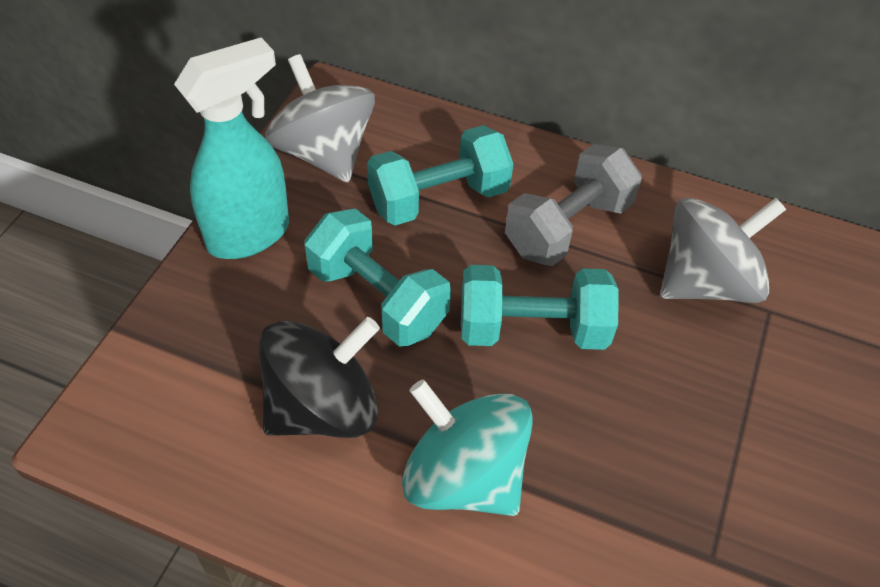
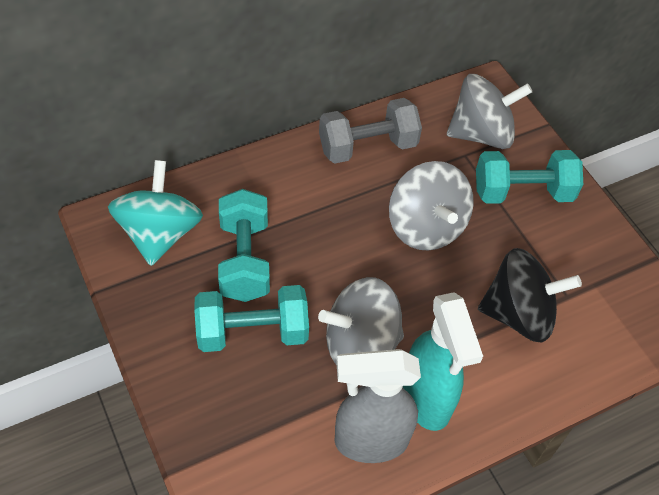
grey spinning top: 2 -> 3
grey spray bottle: 0 -> 1

